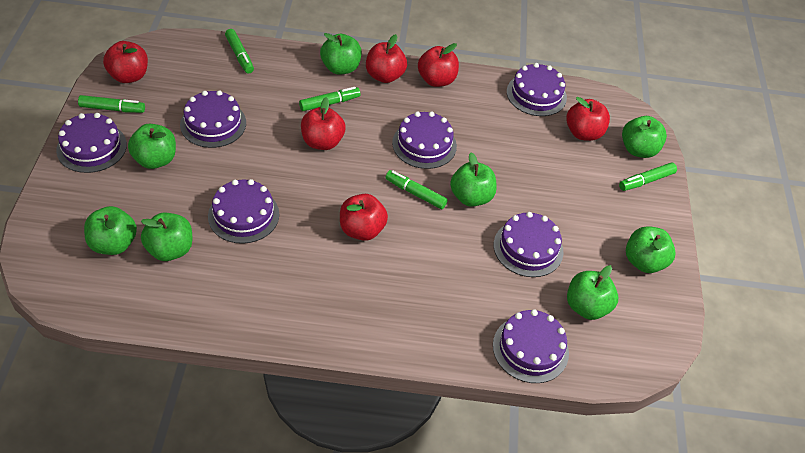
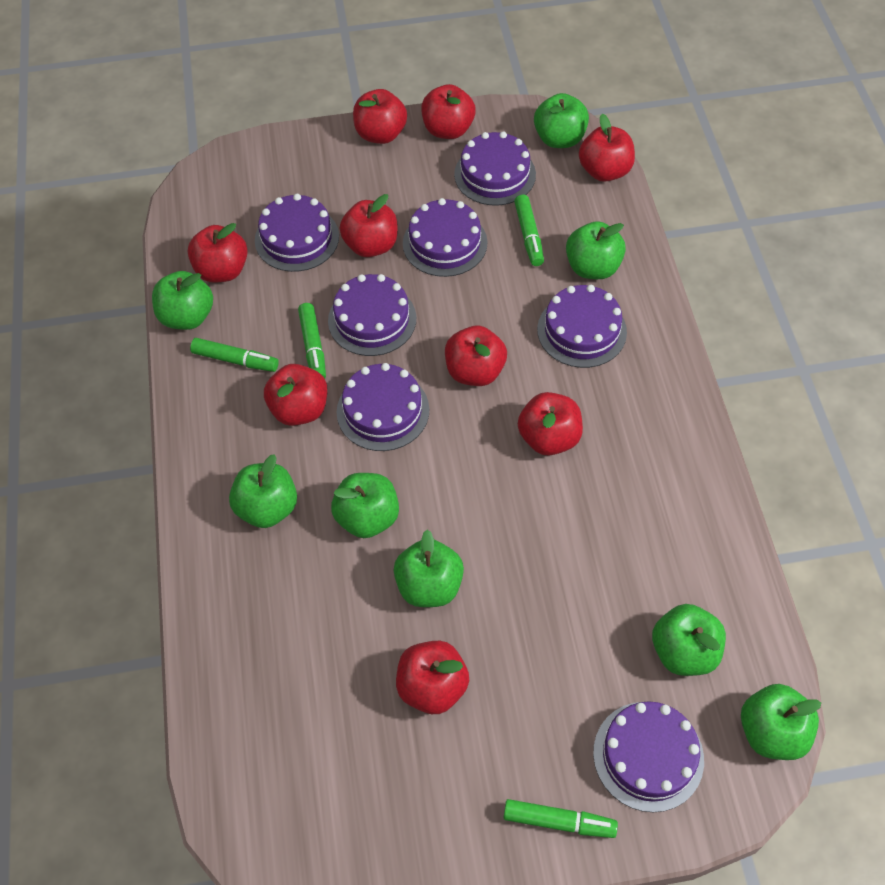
green marker: 5 -> 4
red apple: 6 -> 9

